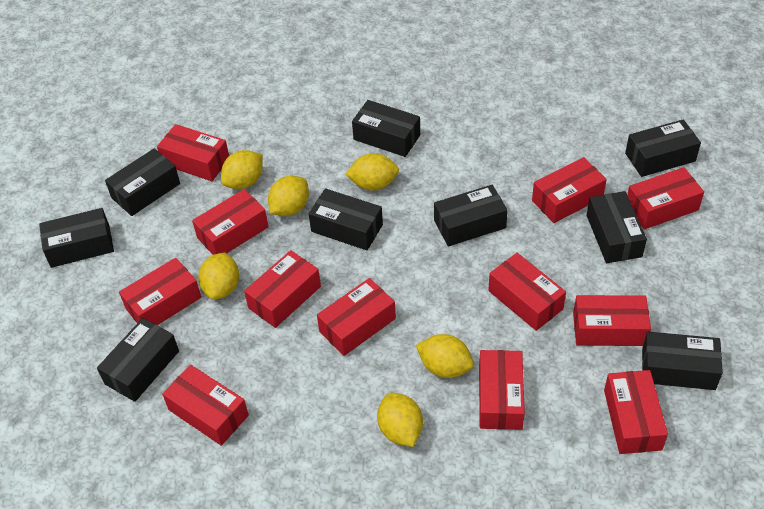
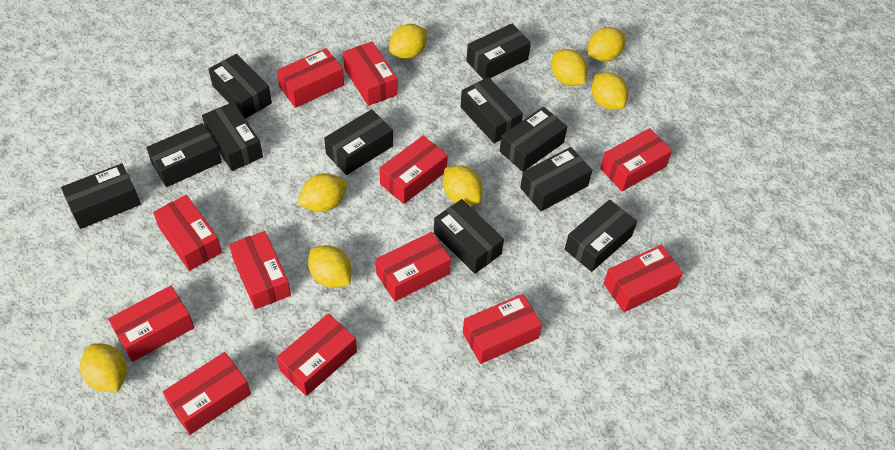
black box: 9 -> 11
yellow lemon: 6 -> 8

